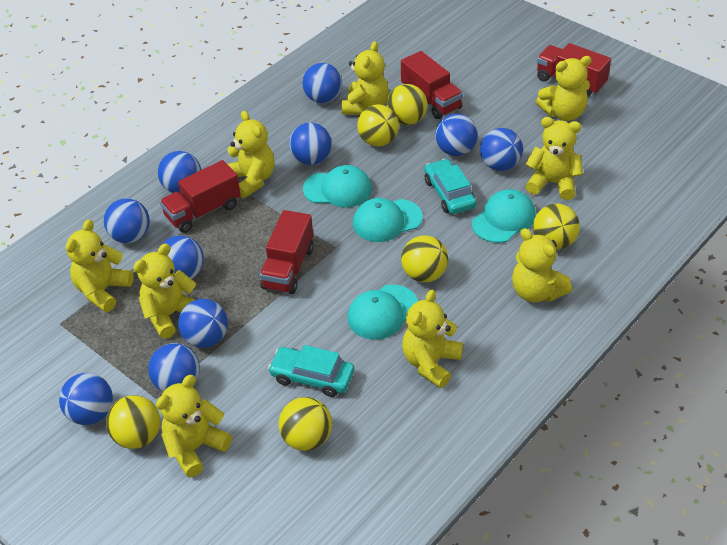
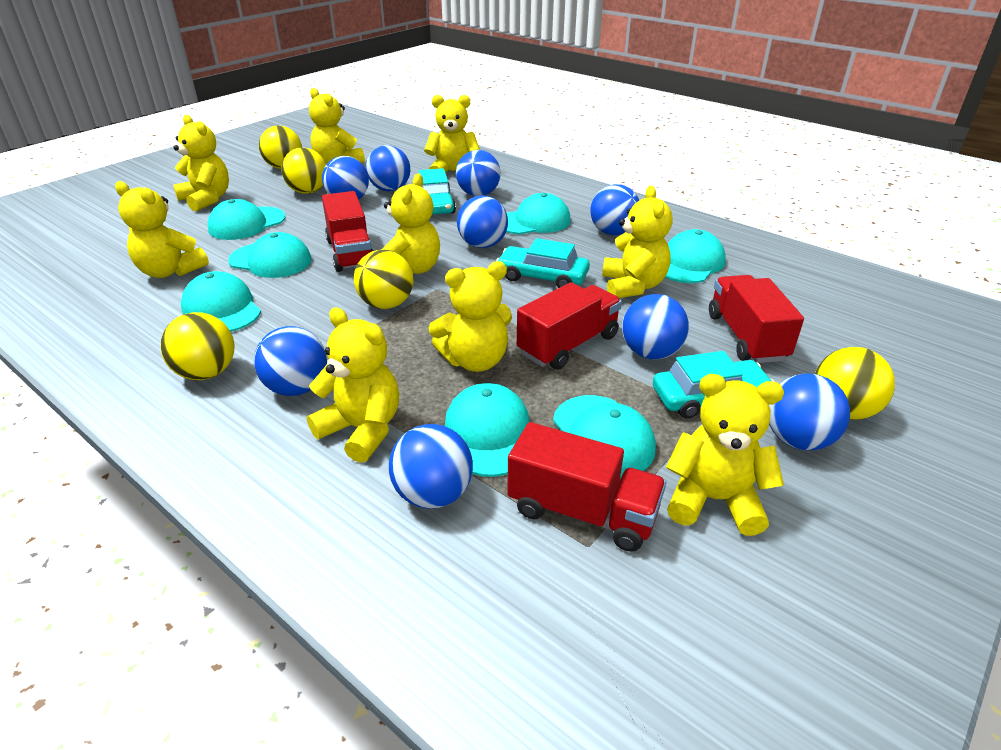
blue ball: 10 -> 9
turquoise cap: 4 -> 7
turquoise car: 2 -> 3
yellow ball: 6 -> 5

